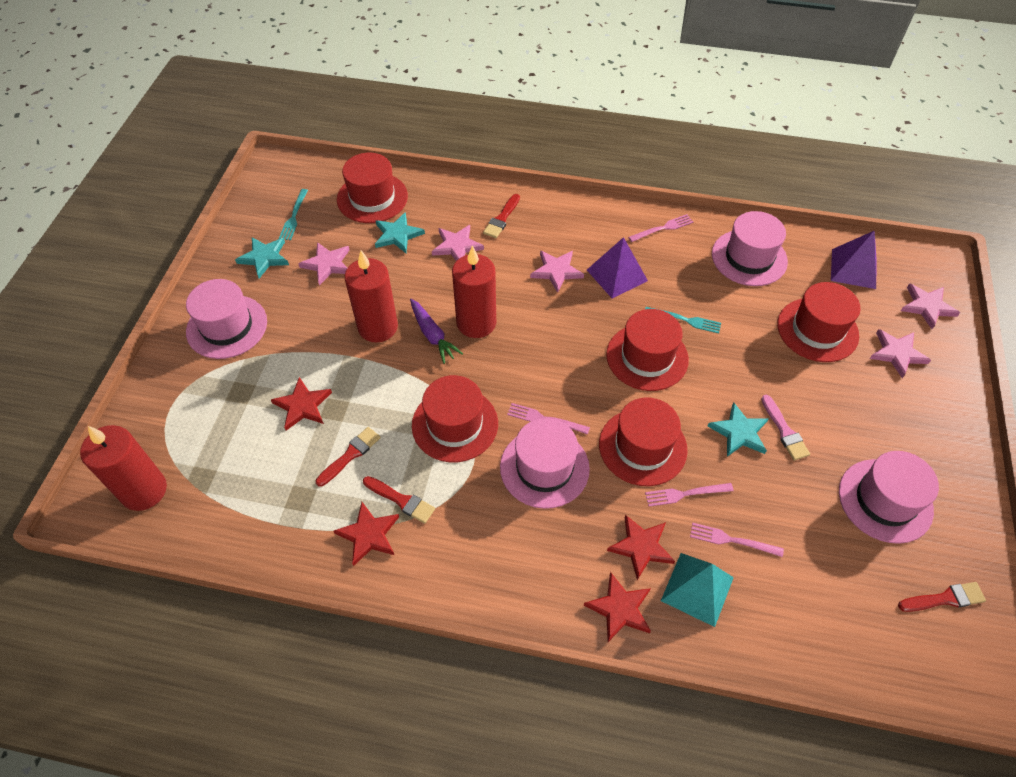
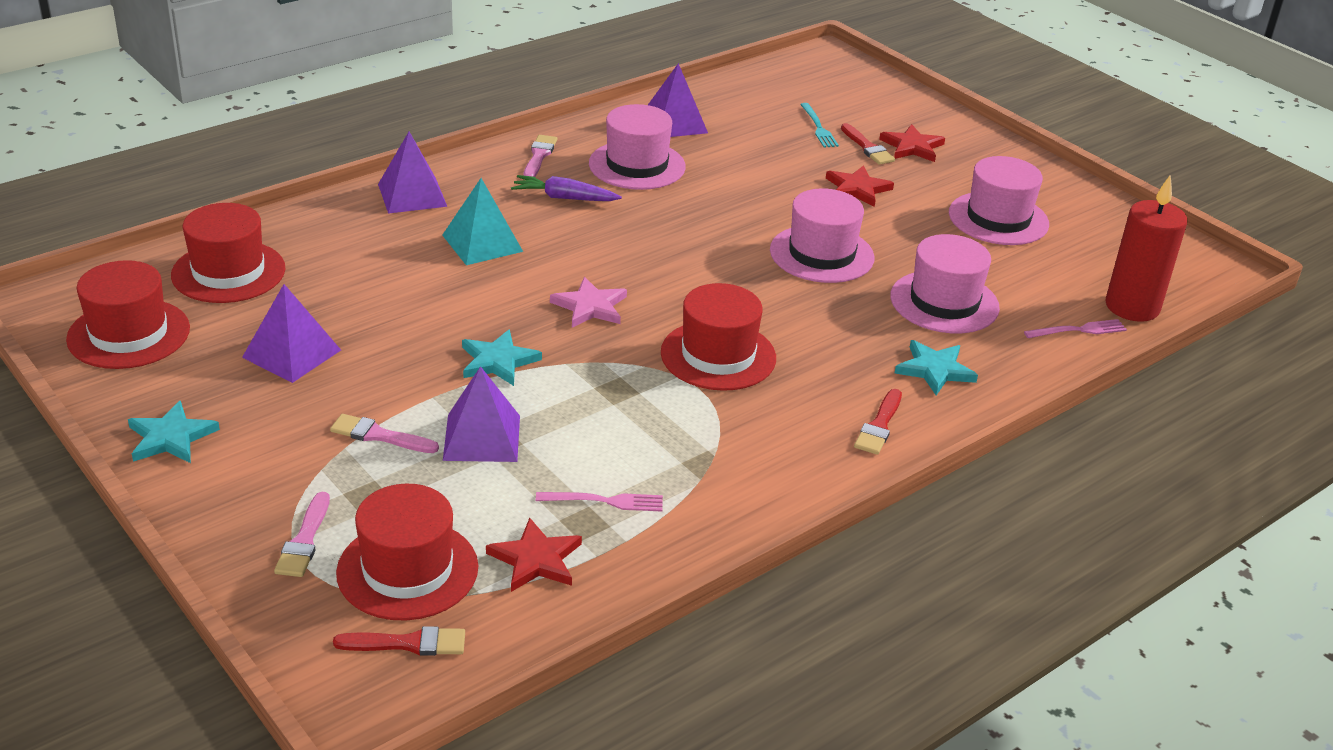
pink brush: 1 -> 3
pink fork: 4 -> 2
pink star: 5 -> 1
purple pyramid: 2 -> 4
red brush: 4 -> 3
red candle: 3 -> 1
red hat: 5 -> 4
red star: 4 -> 3
turquoise fork: 2 -> 1

